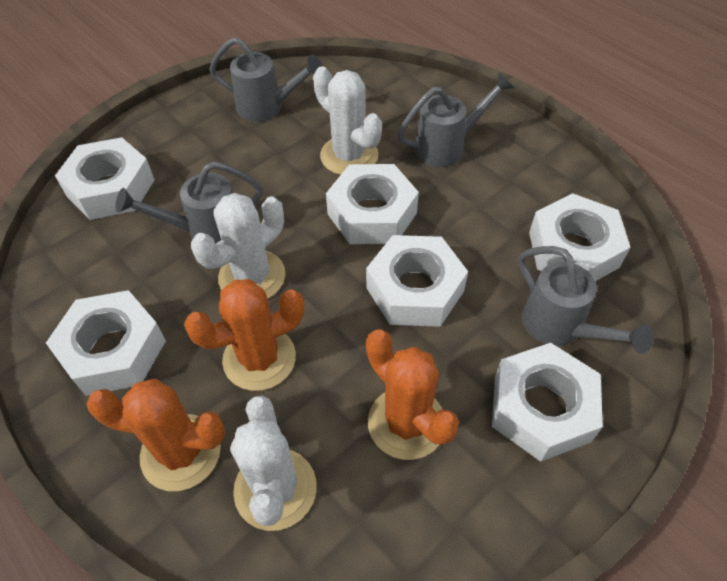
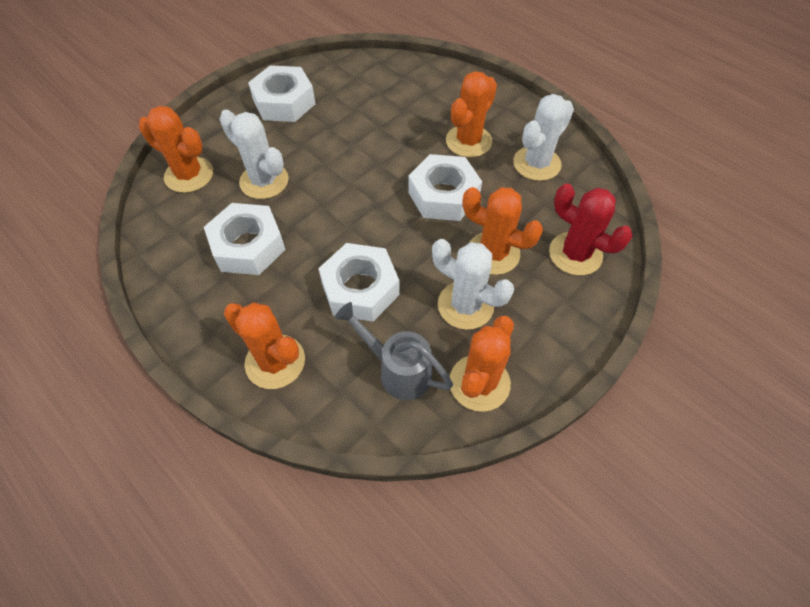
grey watering can: 4 -> 1
orange cactus: 3 -> 5
red cactus: 0 -> 1
white nut: 6 -> 4

